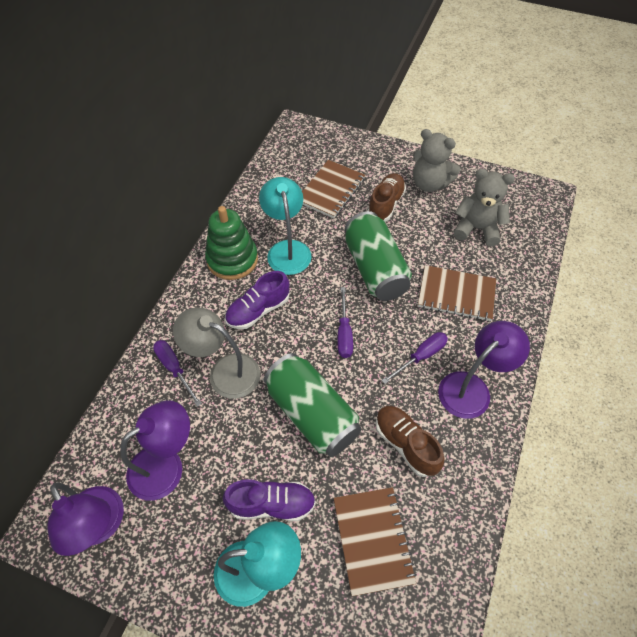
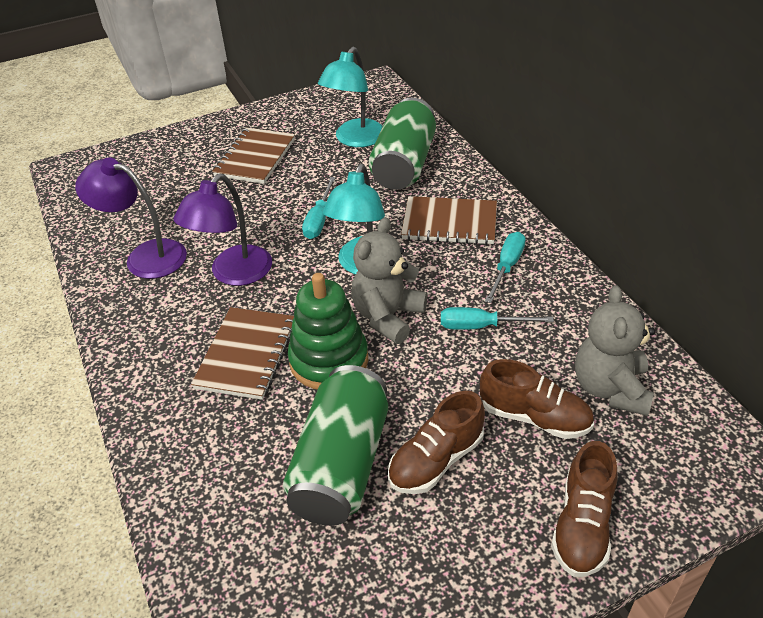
brown shoe: 2 -> 3
grey lamp: 1 -> 0
purple lamp: 3 -> 2
purple screwdriver: 3 -> 0
purple shoe: 2 -> 0
turquoise screwdriver: 0 -> 3

